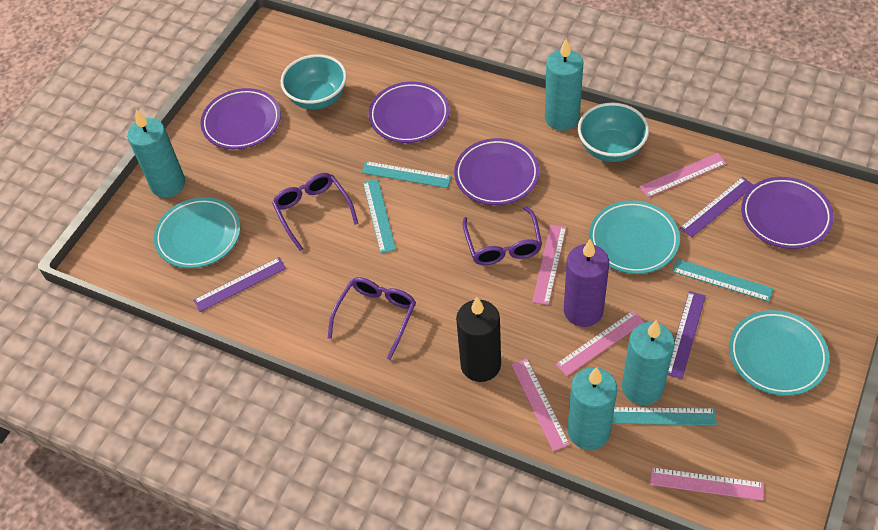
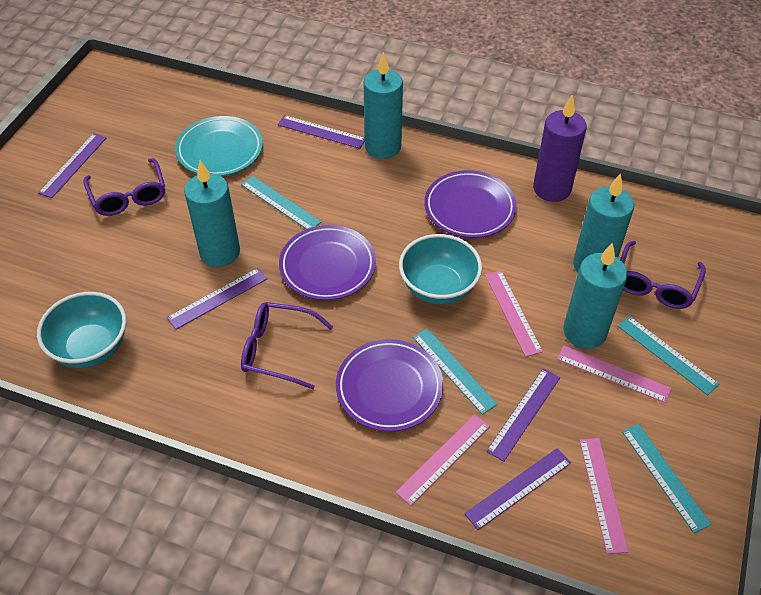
black candle: 1 -> 0
pink ruler: 5 -> 4
purple plate: 4 -> 3
purple ruler: 3 -> 5
turquoise plate: 3 -> 1

